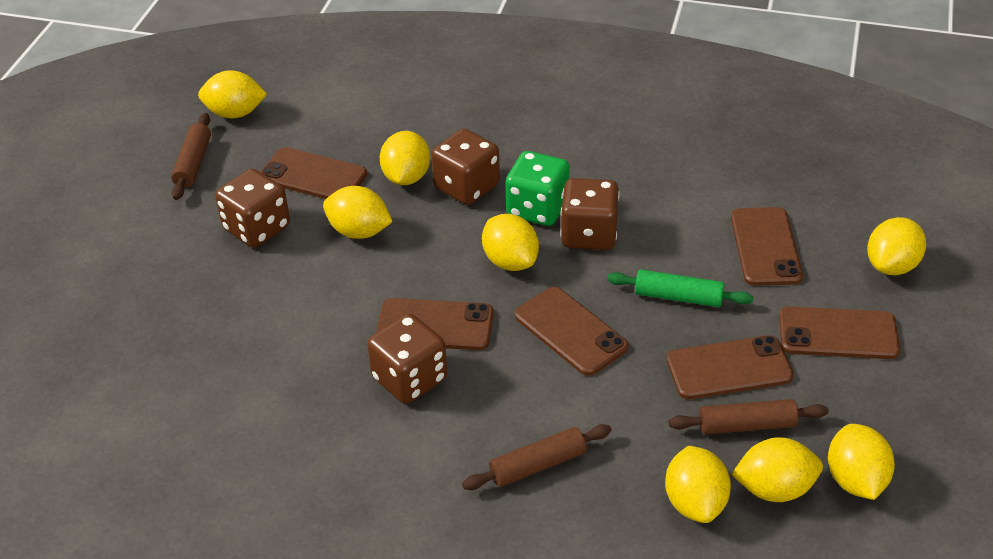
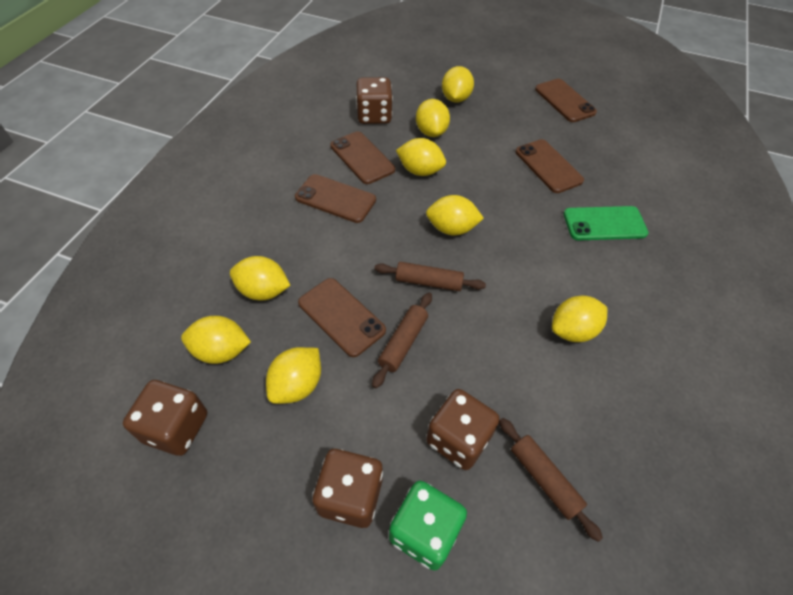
brown phone: 6 -> 5
green phone: 0 -> 1
green rolling pin: 1 -> 0

